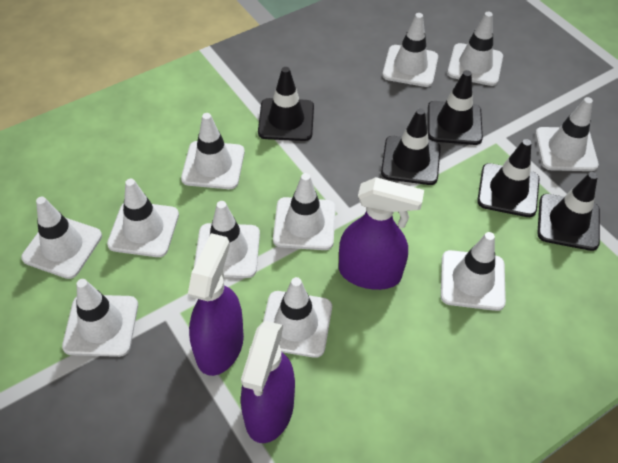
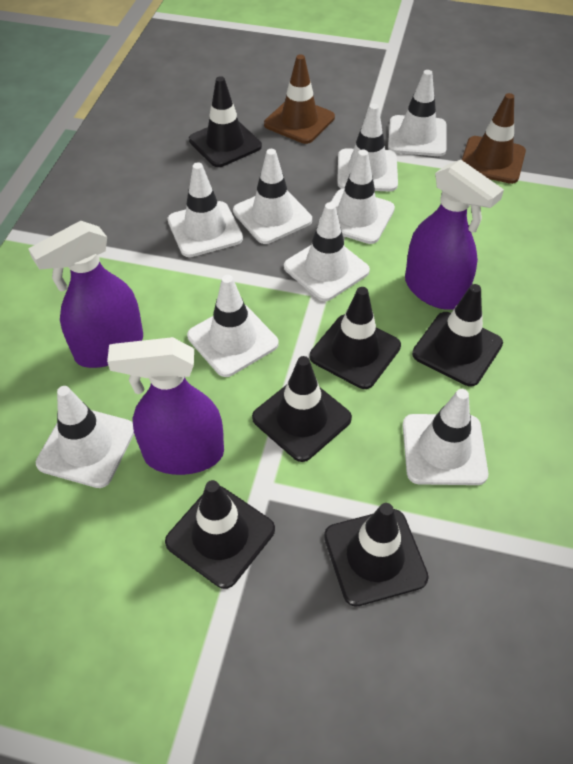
black traffic cone: 5 -> 6
brown traffic cone: 0 -> 2
white traffic cone: 11 -> 9

